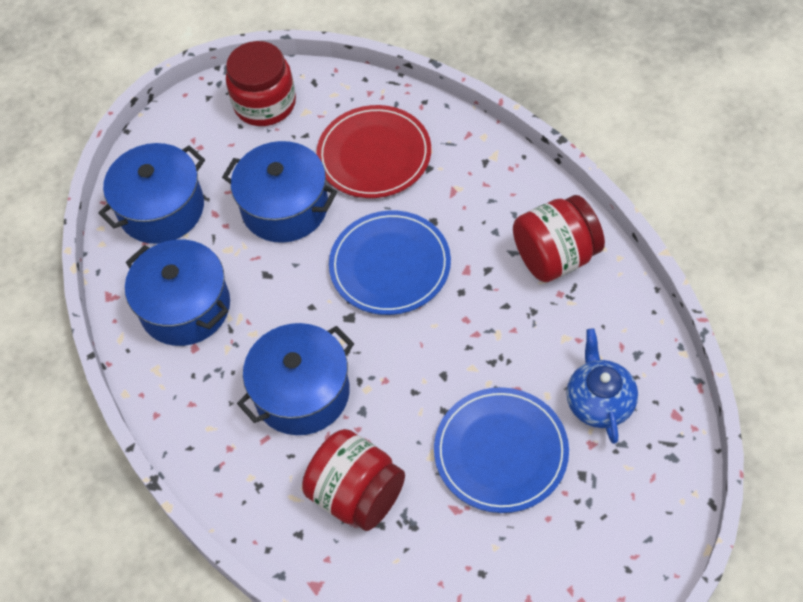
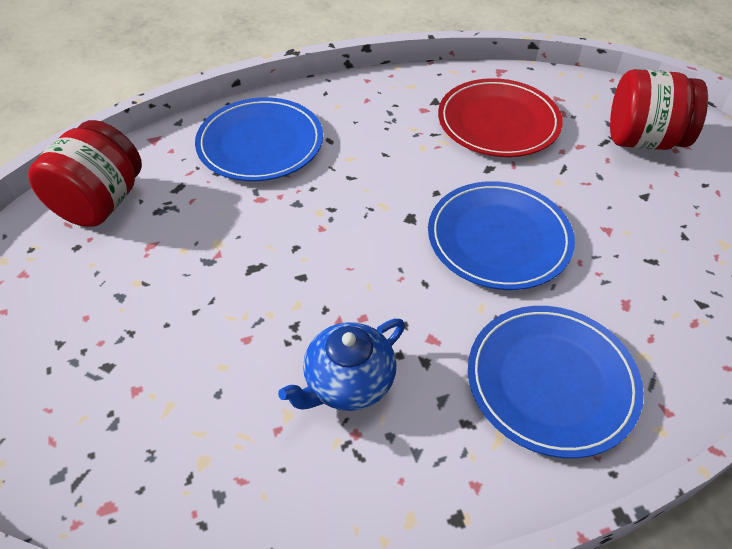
blue plate: 2 -> 3
blue pot: 4 -> 0
red jar: 3 -> 2

